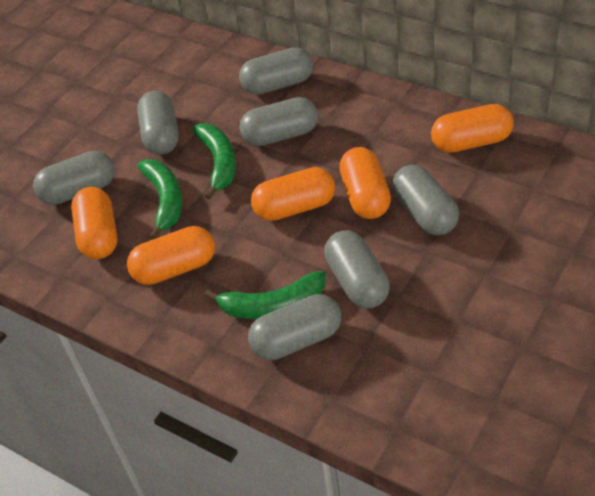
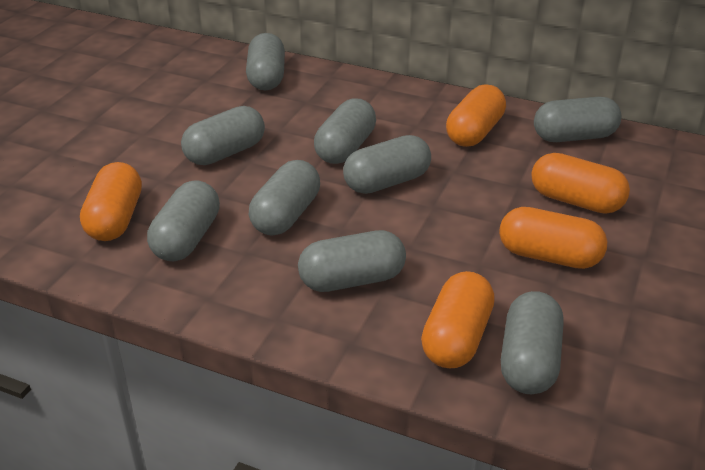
green banana: 3 -> 0
grey capsule: 7 -> 9

